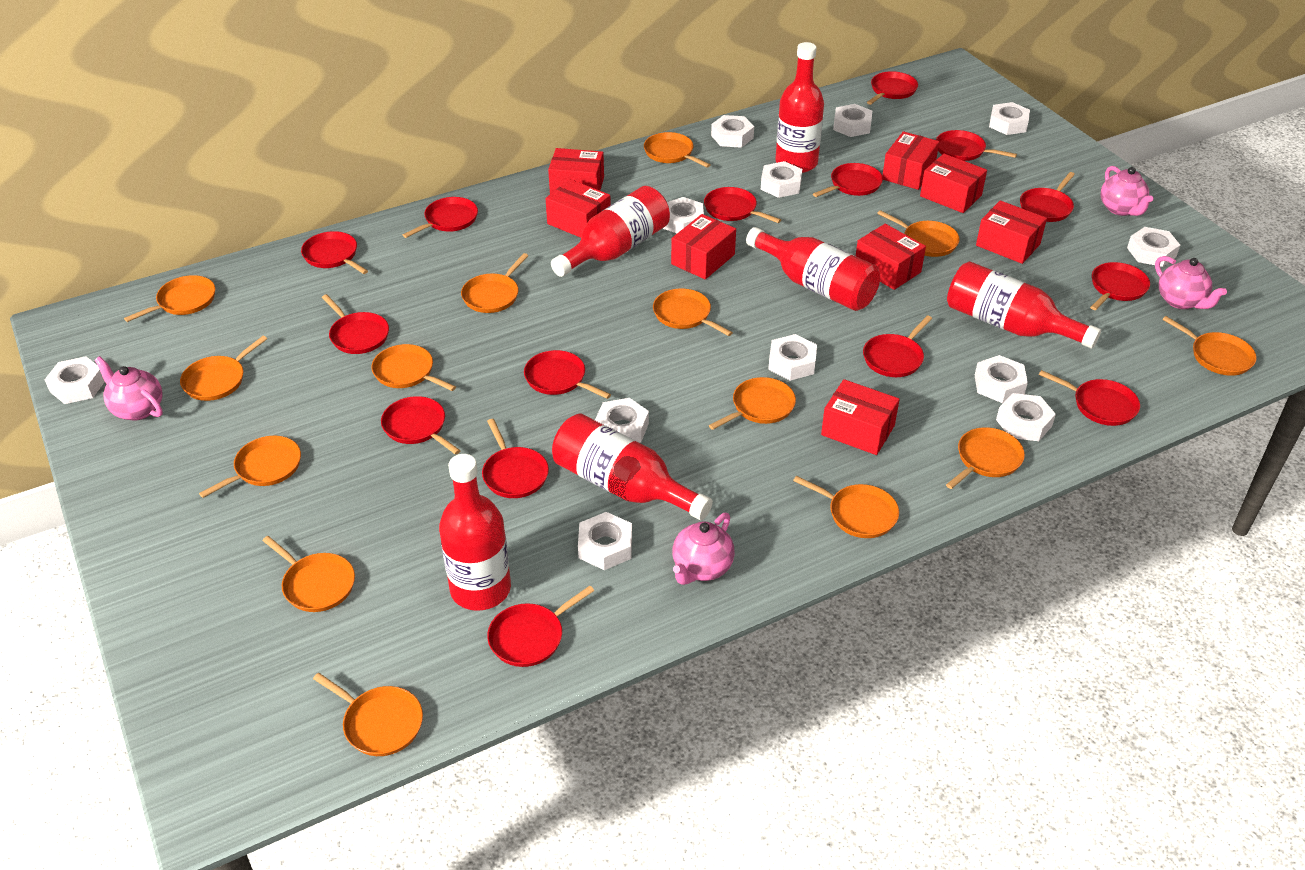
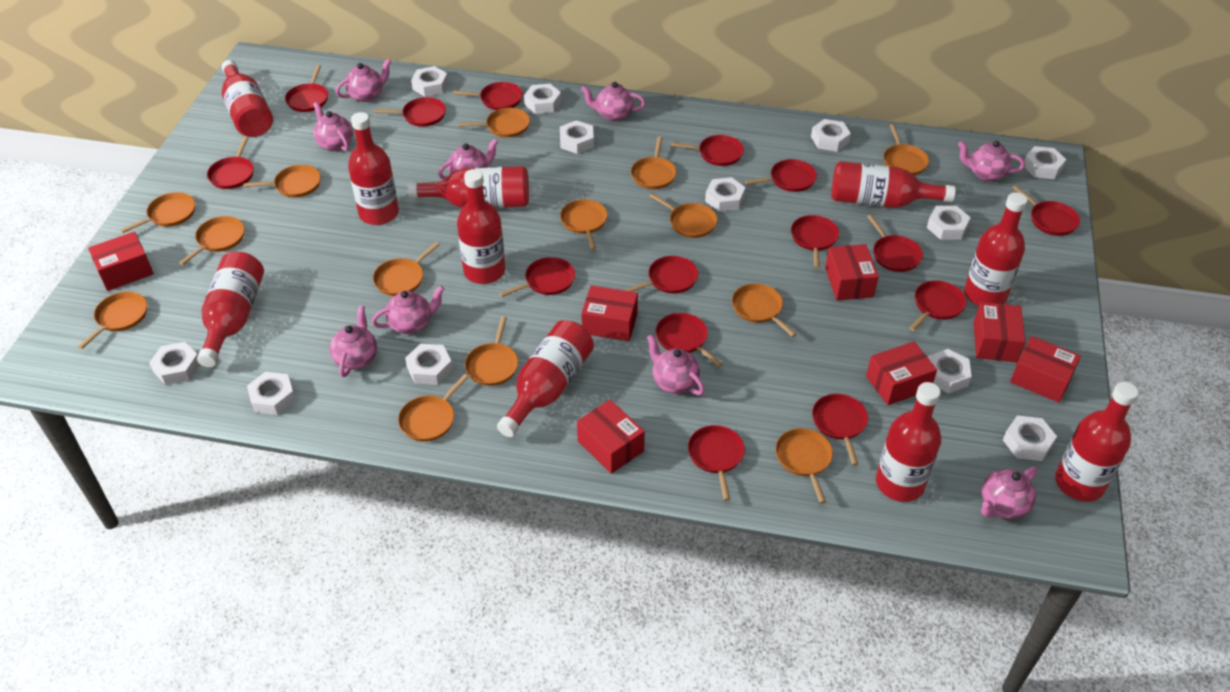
pink teapot: 4 -> 9
red bottle: 6 -> 10
red box: 8 -> 7

